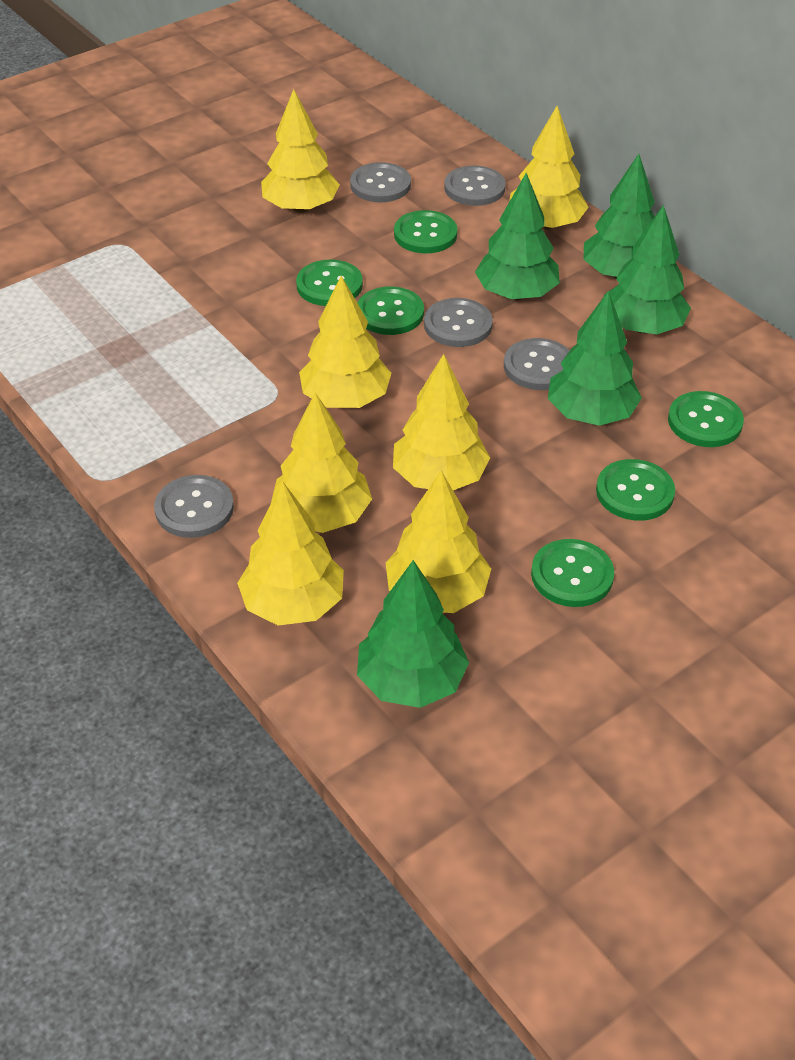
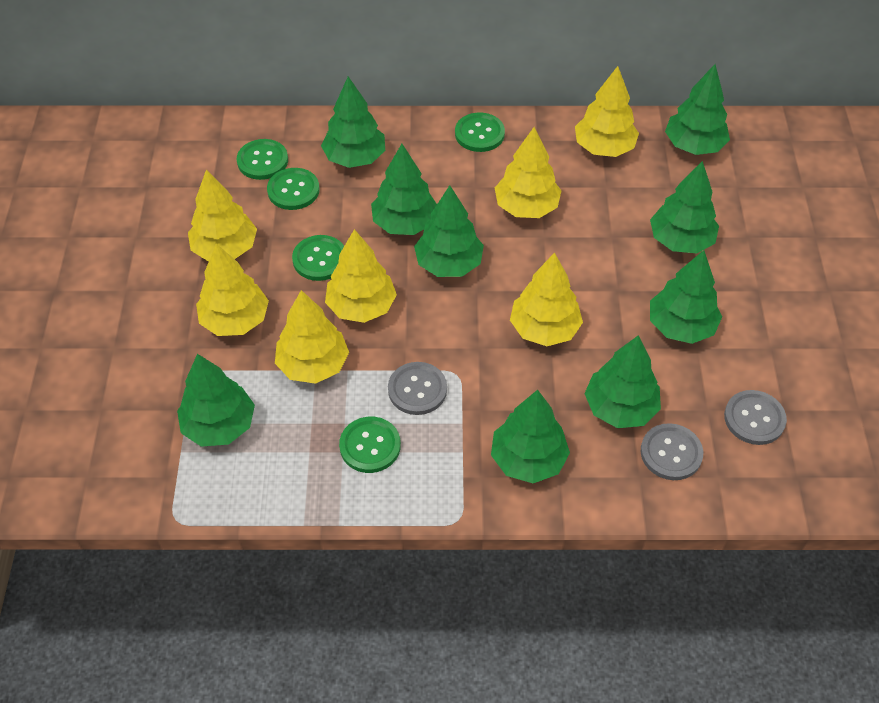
green button: 6 -> 5
green tree: 5 -> 9
grey button: 5 -> 3

